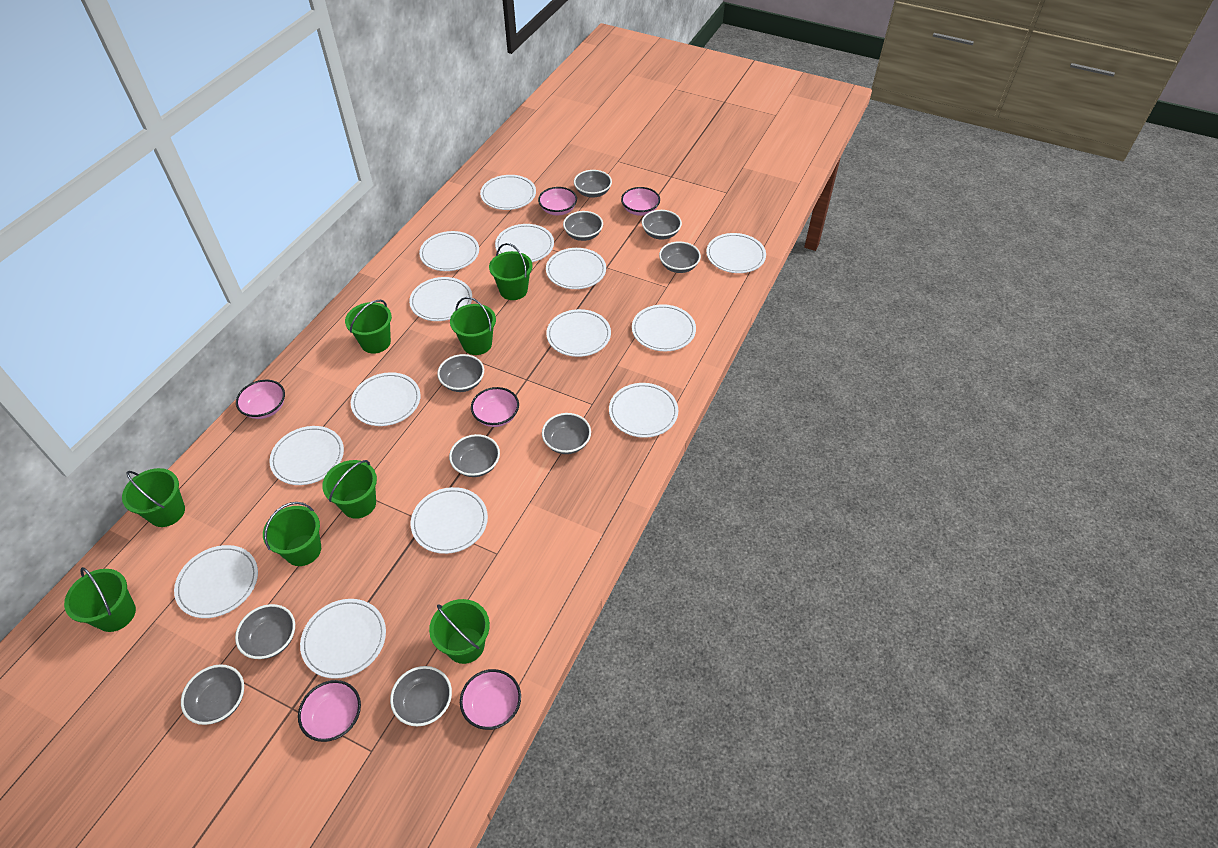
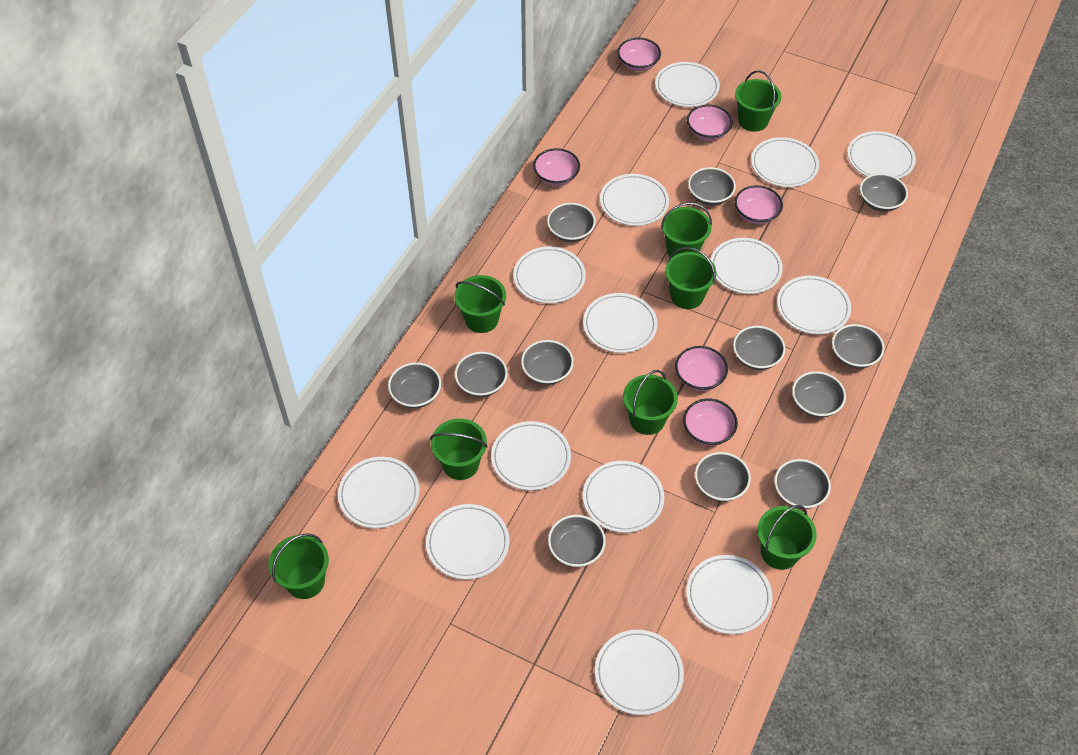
grey bowl: 10 -> 12

